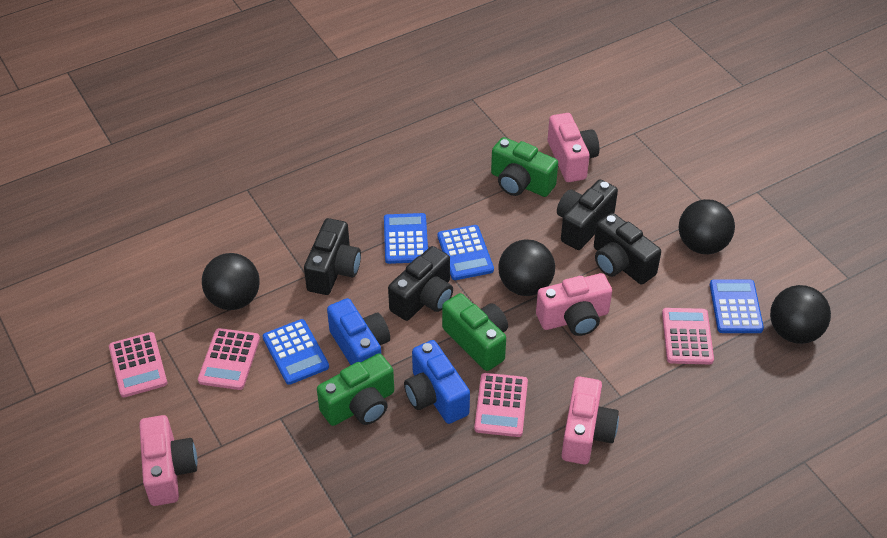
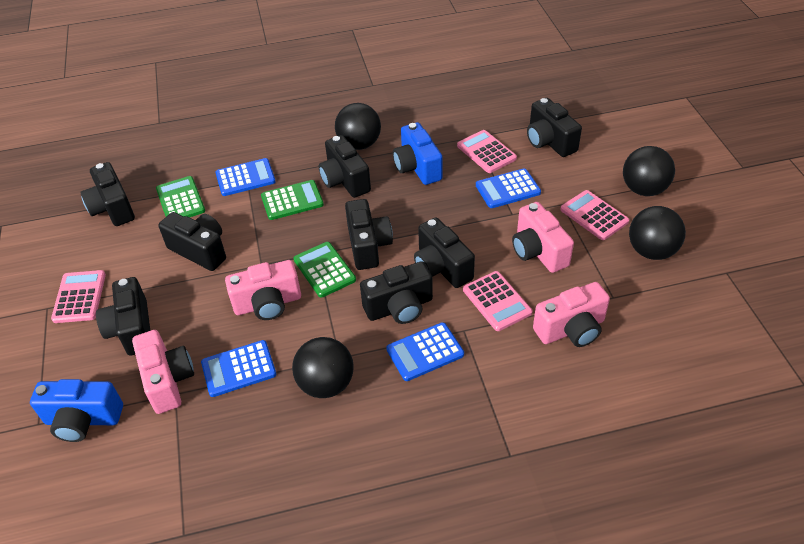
black camera: 4 -> 8
green calculator: 0 -> 3
green camera: 3 -> 0

